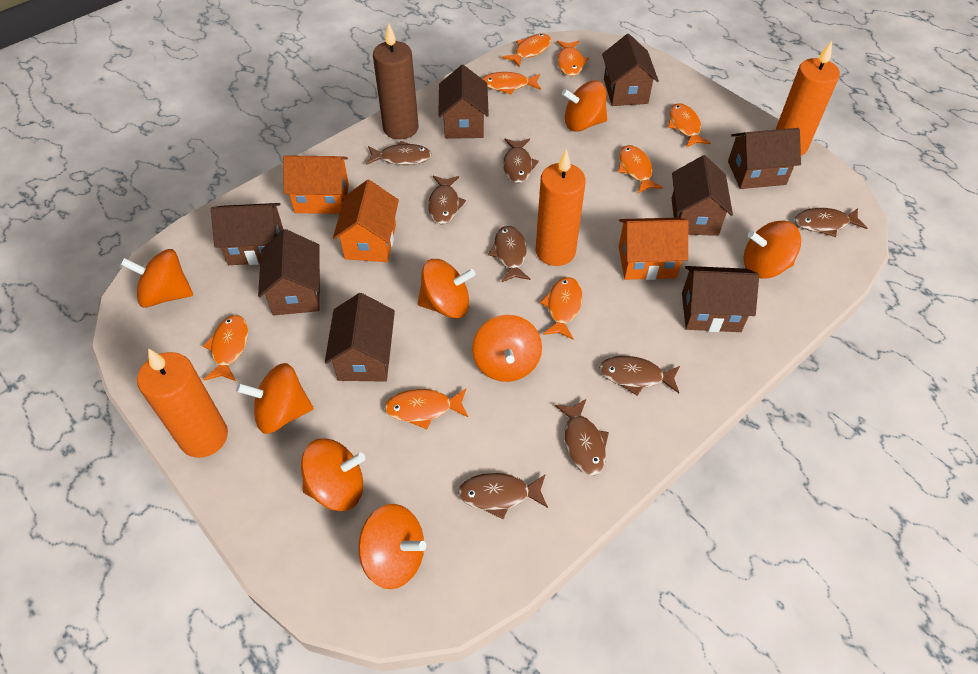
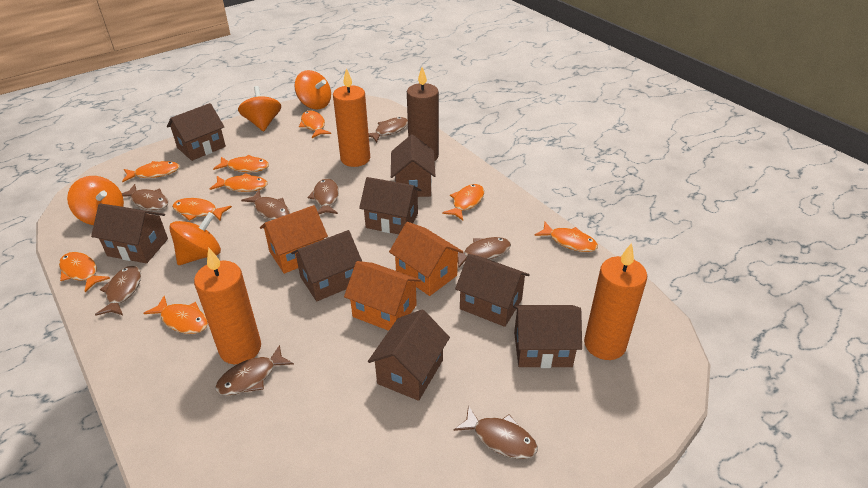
orange fish: 8 -> 9
orange spinning top: 8 -> 4

